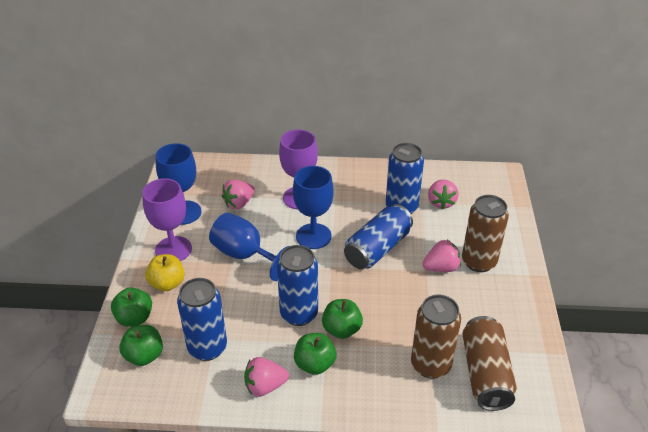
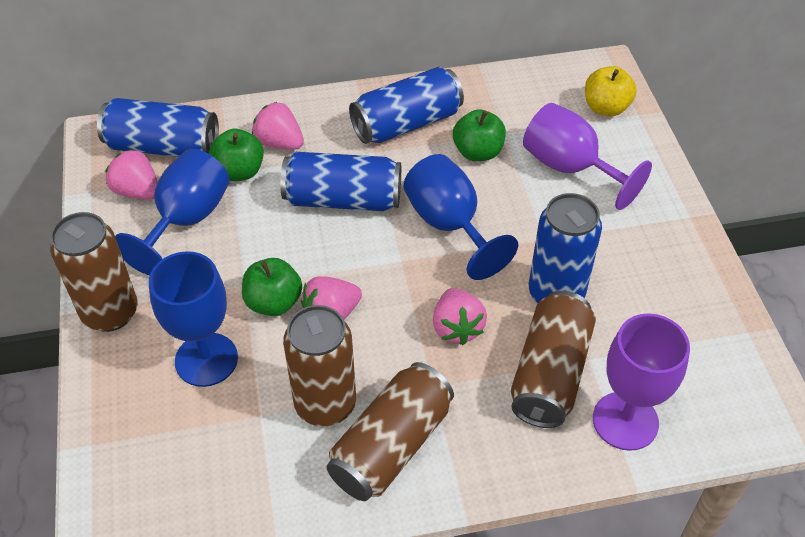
brown can: 3 -> 4
green apple: 4 -> 3

